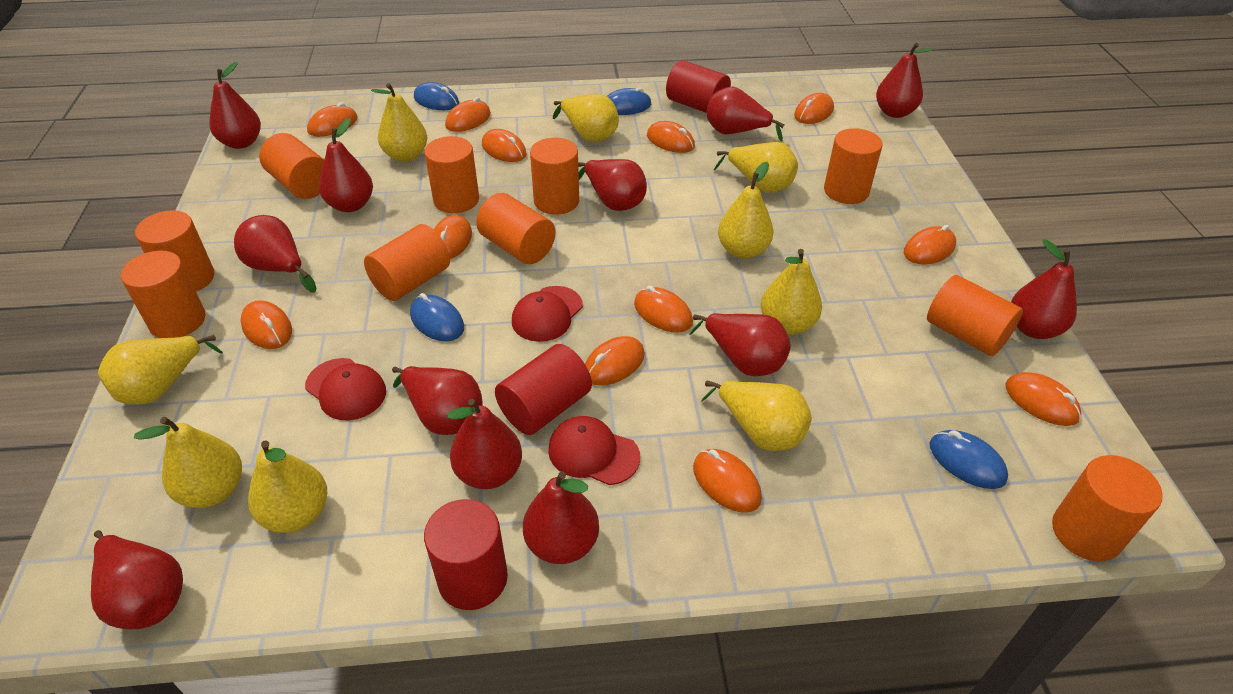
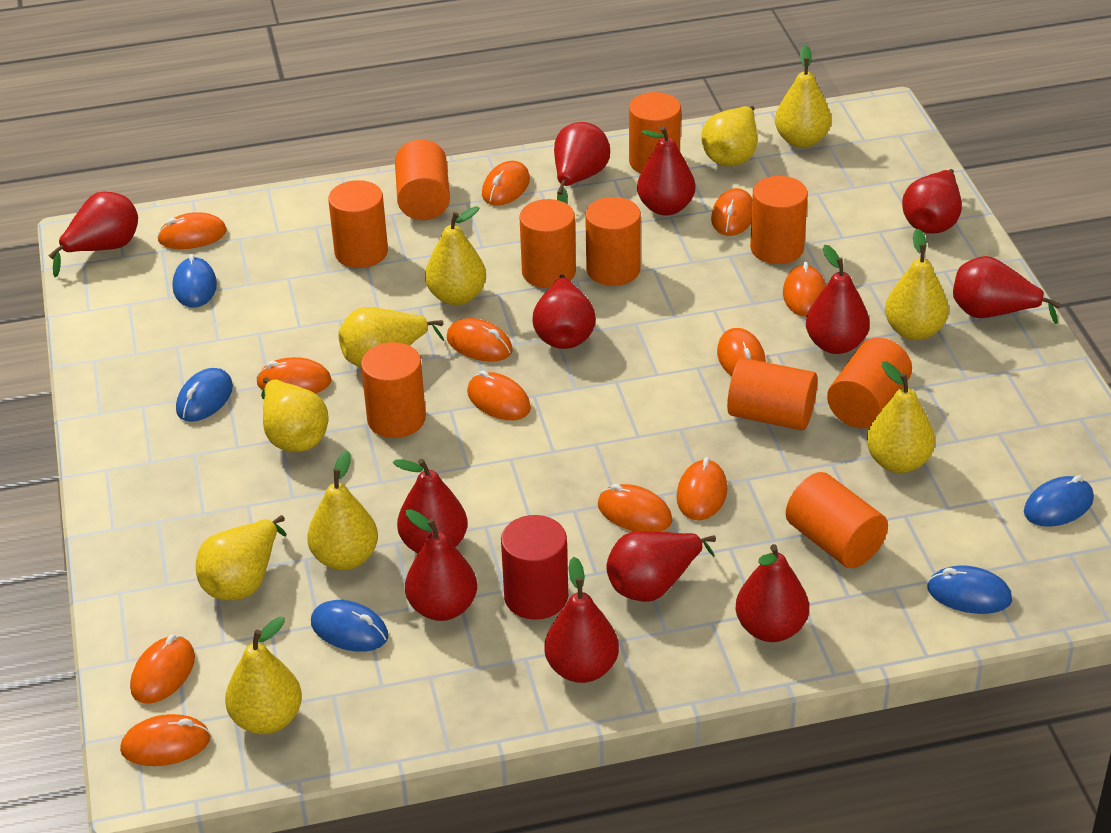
blue mouse: 4 -> 5
red cap: 3 -> 0
red cylinder: 3 -> 1
yellow pear: 9 -> 10

